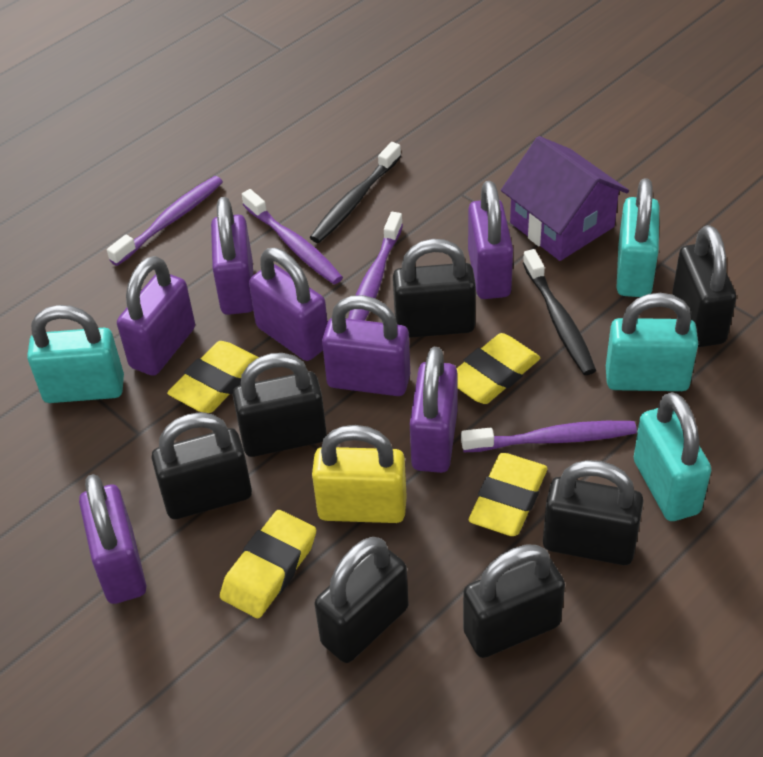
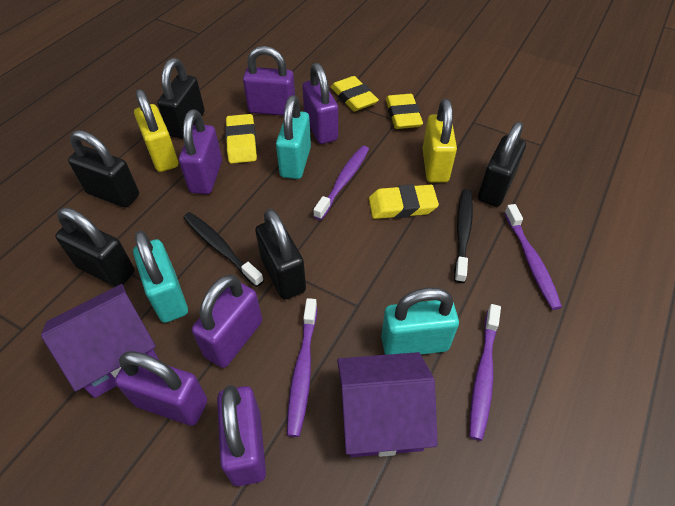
black padlock: 7 -> 5
purple house: 1 -> 2
purple padlock: 7 -> 6
turquoise padlock: 4 -> 3
yellow padlock: 1 -> 2

